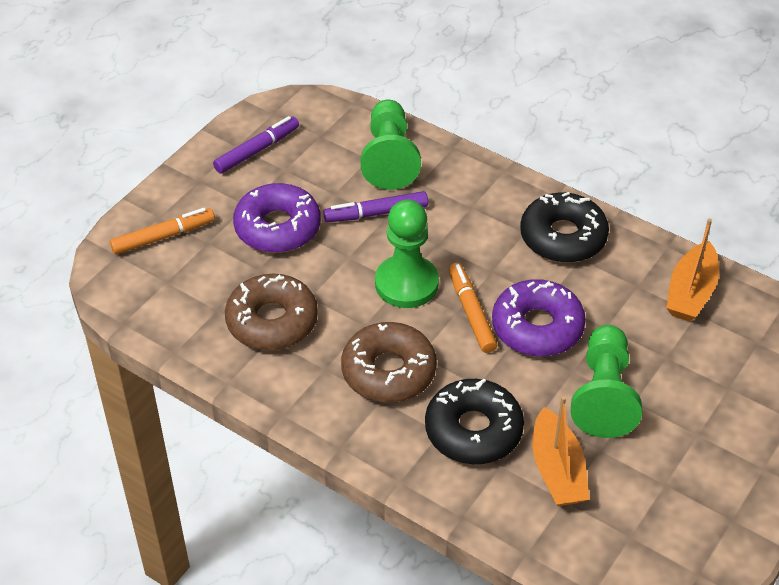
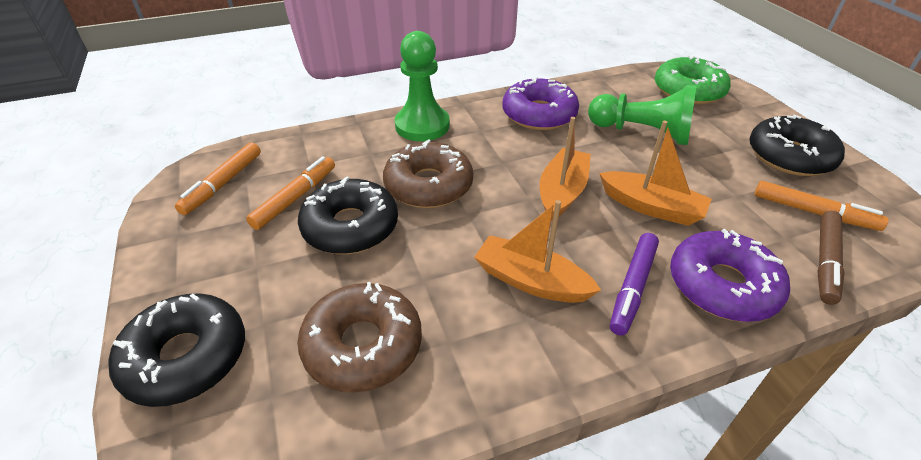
black donut: 2 -> 3
brown marker: 0 -> 1
green donut: 0 -> 1
green pawn: 3 -> 2
orange boat: 2 -> 3
orange marker: 2 -> 3
purple marker: 2 -> 1

